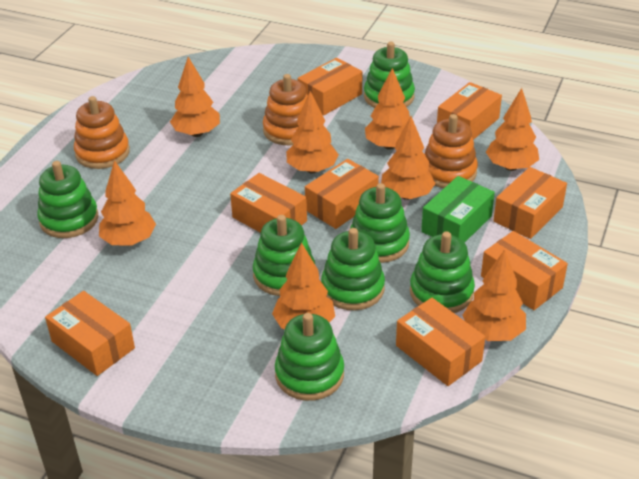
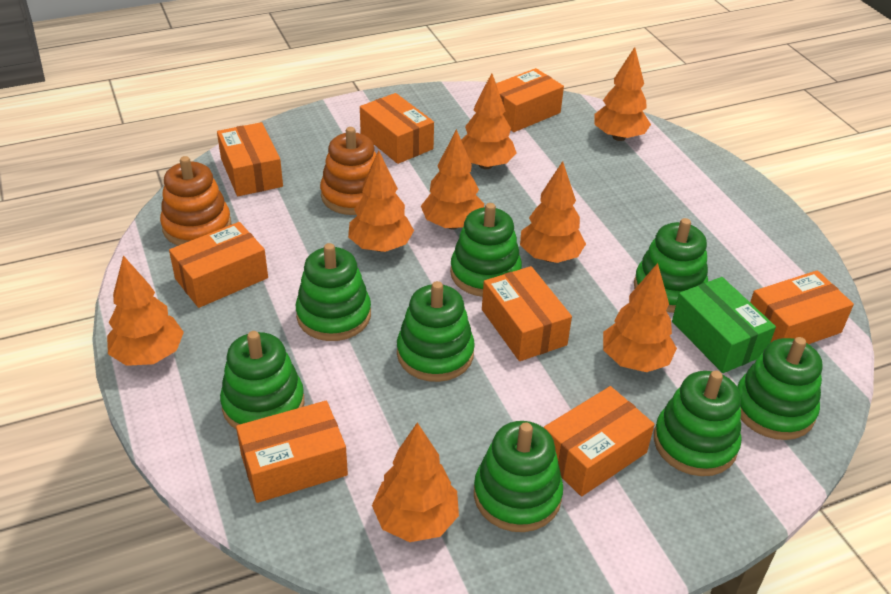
green stacking toy: 7 -> 8
orange stacking toy: 3 -> 2

